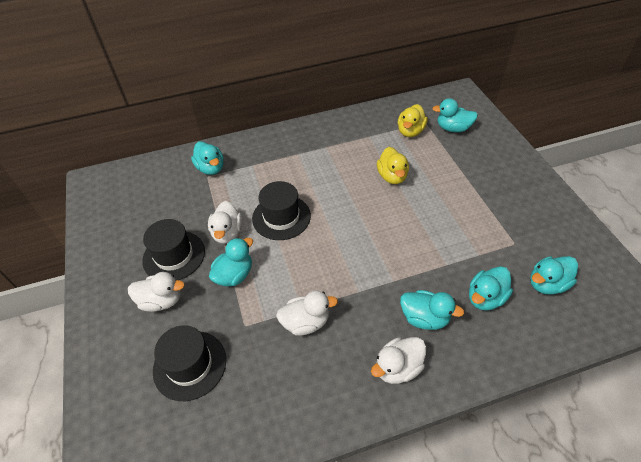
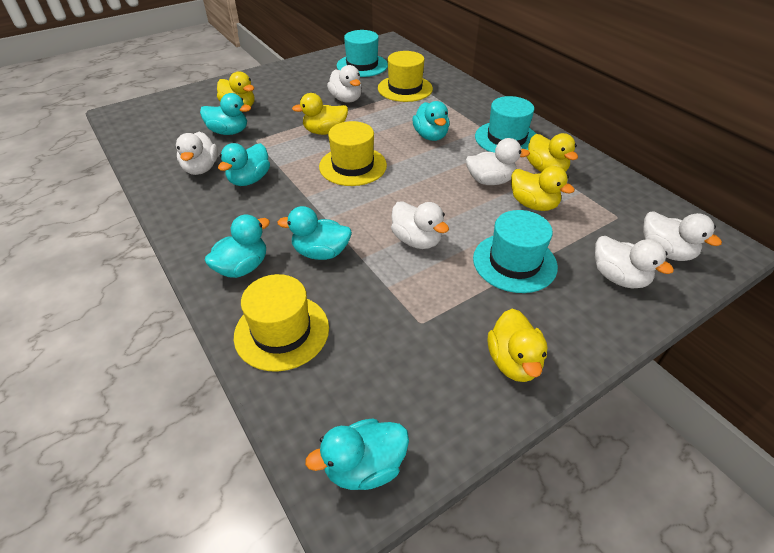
black hat: 3 -> 0
turquoise hat: 0 -> 3
white duck: 4 -> 6
yellow duck: 2 -> 5
yellow hat: 0 -> 3

